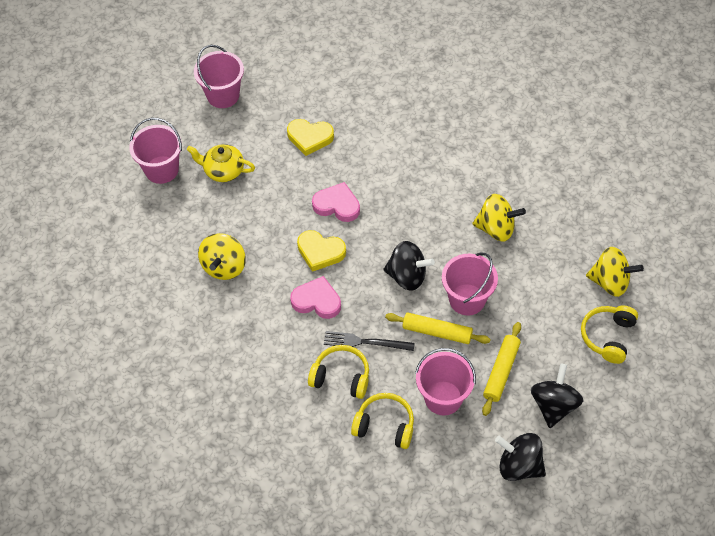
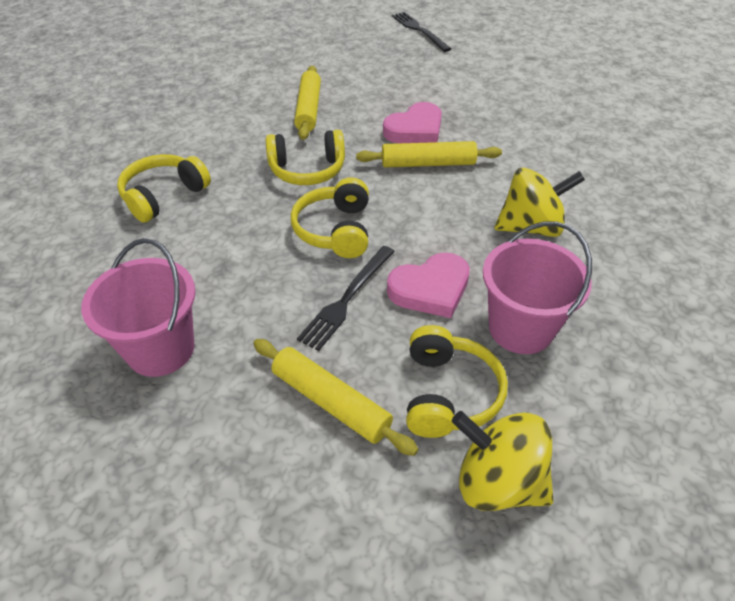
black fork: 1 -> 2
black spinning top: 3 -> 0
pink bucket: 4 -> 2
yellow headphones: 3 -> 4
yellow heart: 2 -> 0
yellow rolling pin: 2 -> 3
yellow spinning top: 3 -> 2
yellow teapot: 1 -> 0

